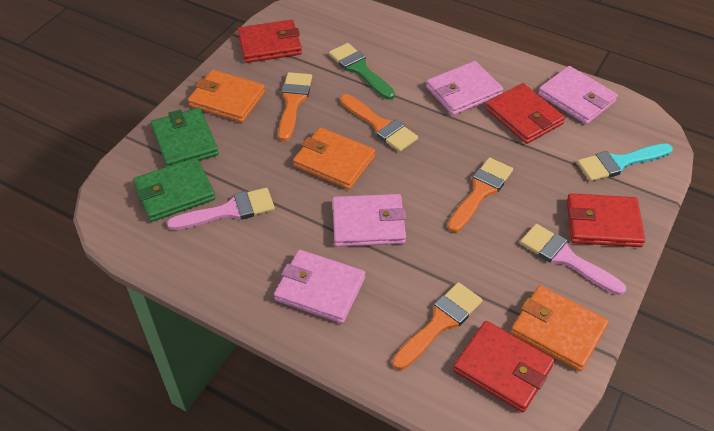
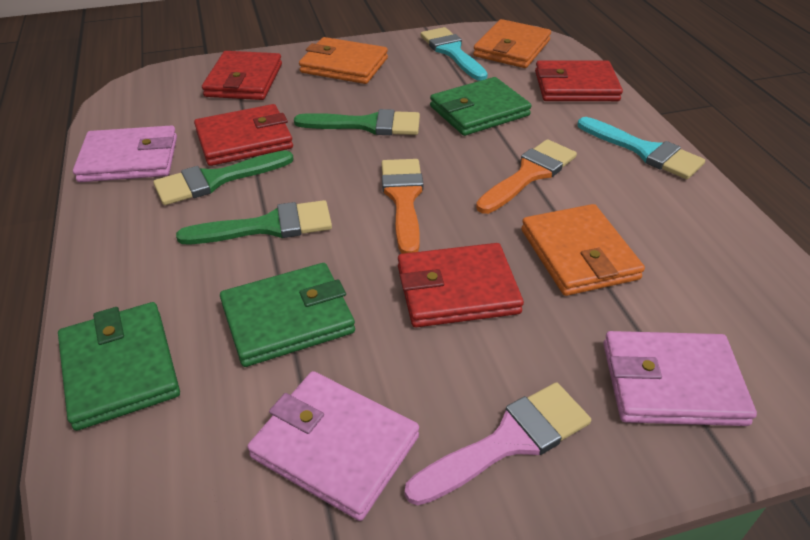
green brush: 1 -> 3
green wallet: 2 -> 3
orange brush: 4 -> 2
pink brush: 2 -> 1
pink wallet: 4 -> 3
turquoise brush: 1 -> 2

